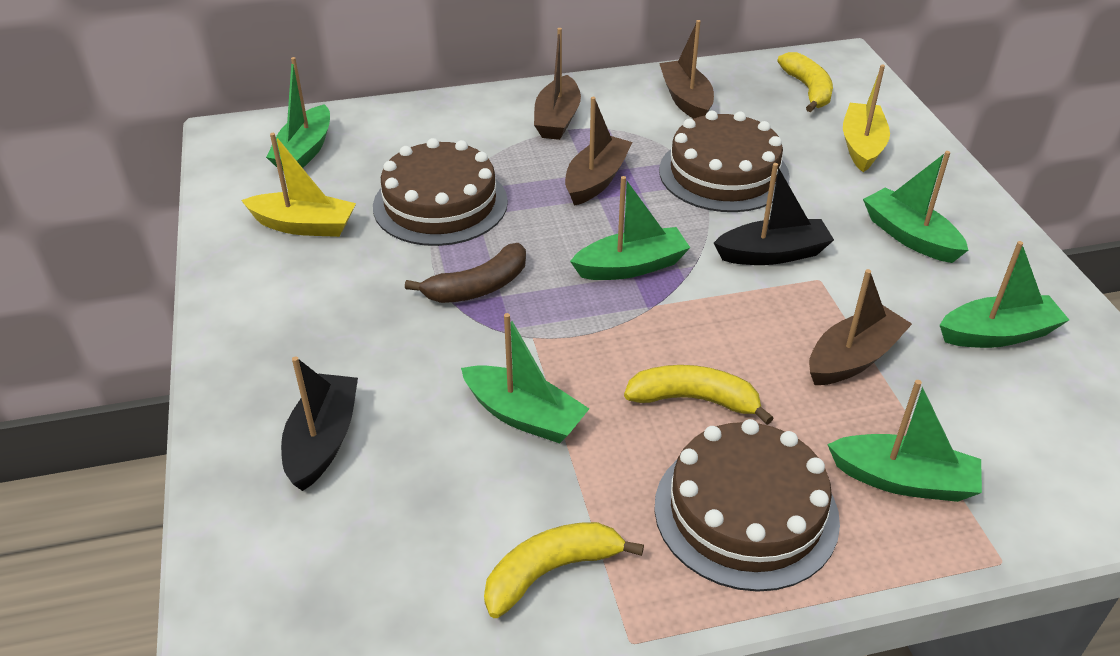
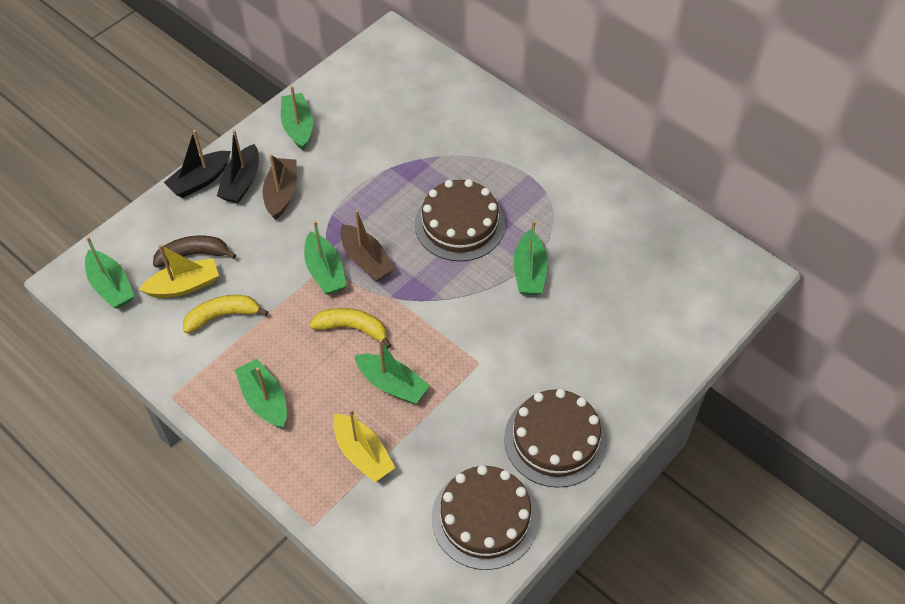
brown boat: 4 -> 2
yellow banana: 3 -> 2

